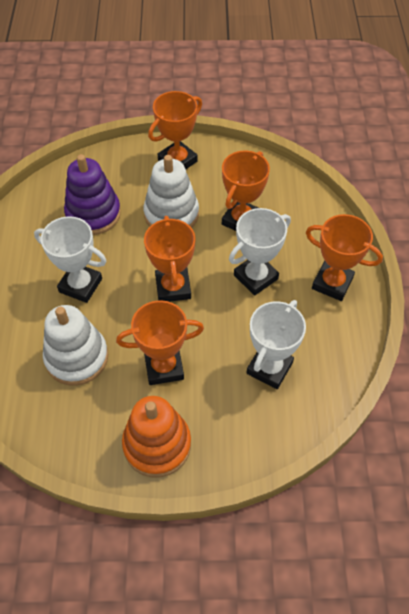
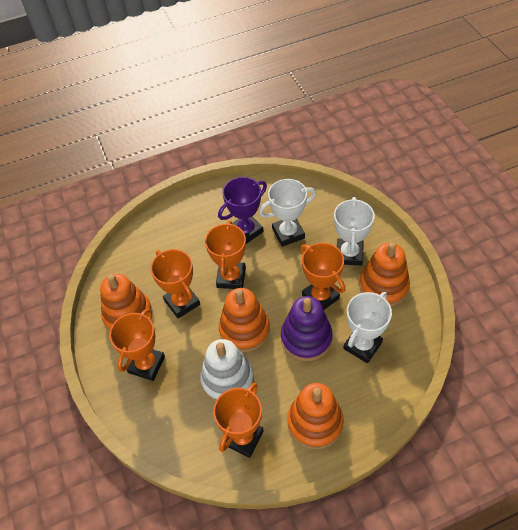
orange stacking toy: 1 -> 4
purple trophy: 0 -> 1
white stacking toy: 2 -> 1

